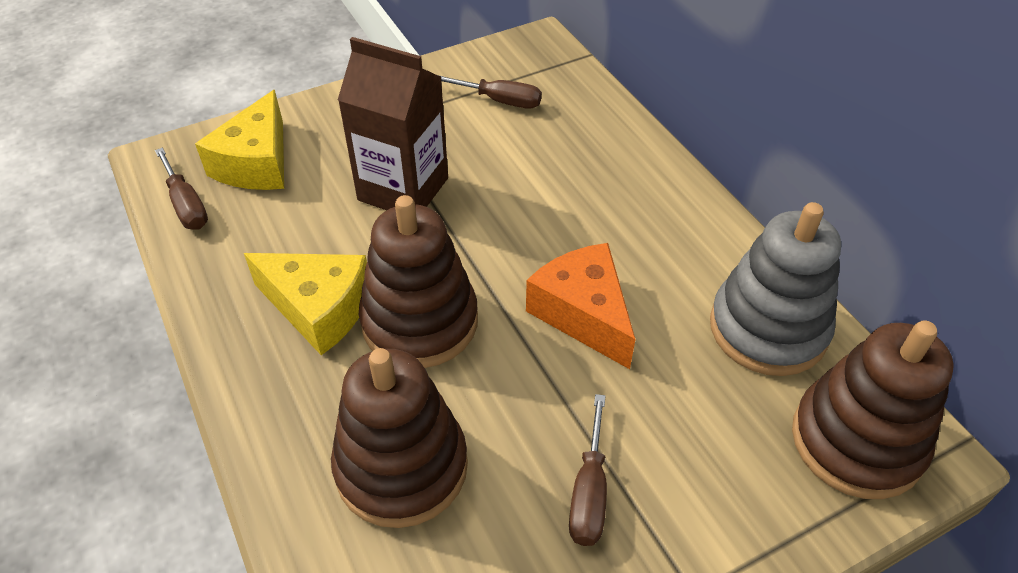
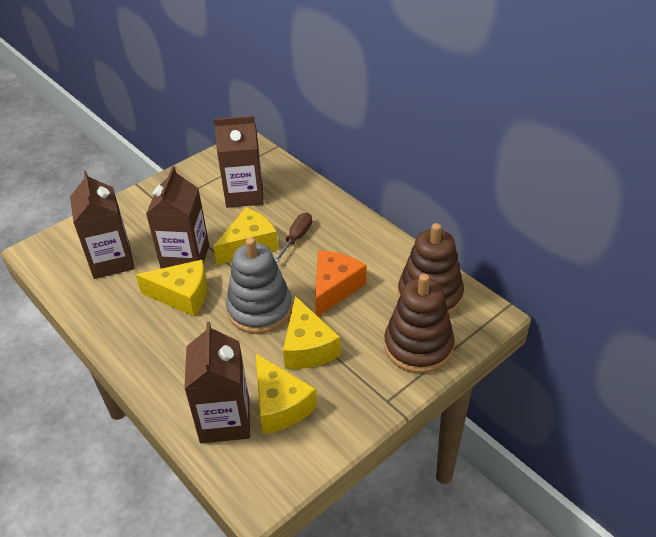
brown carton: 1 -> 4
brown screwdriver: 3 -> 1
brown stacking toy: 3 -> 2
yellow cheese: 2 -> 4

